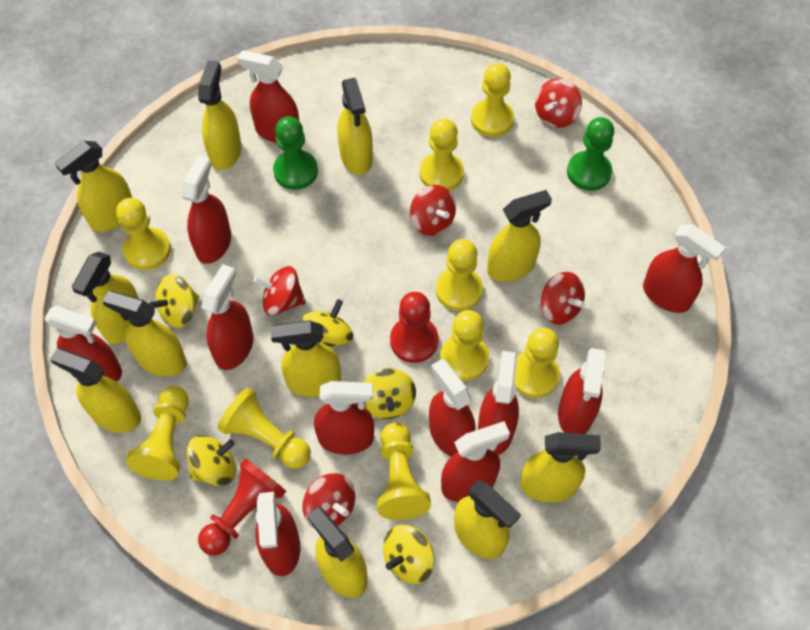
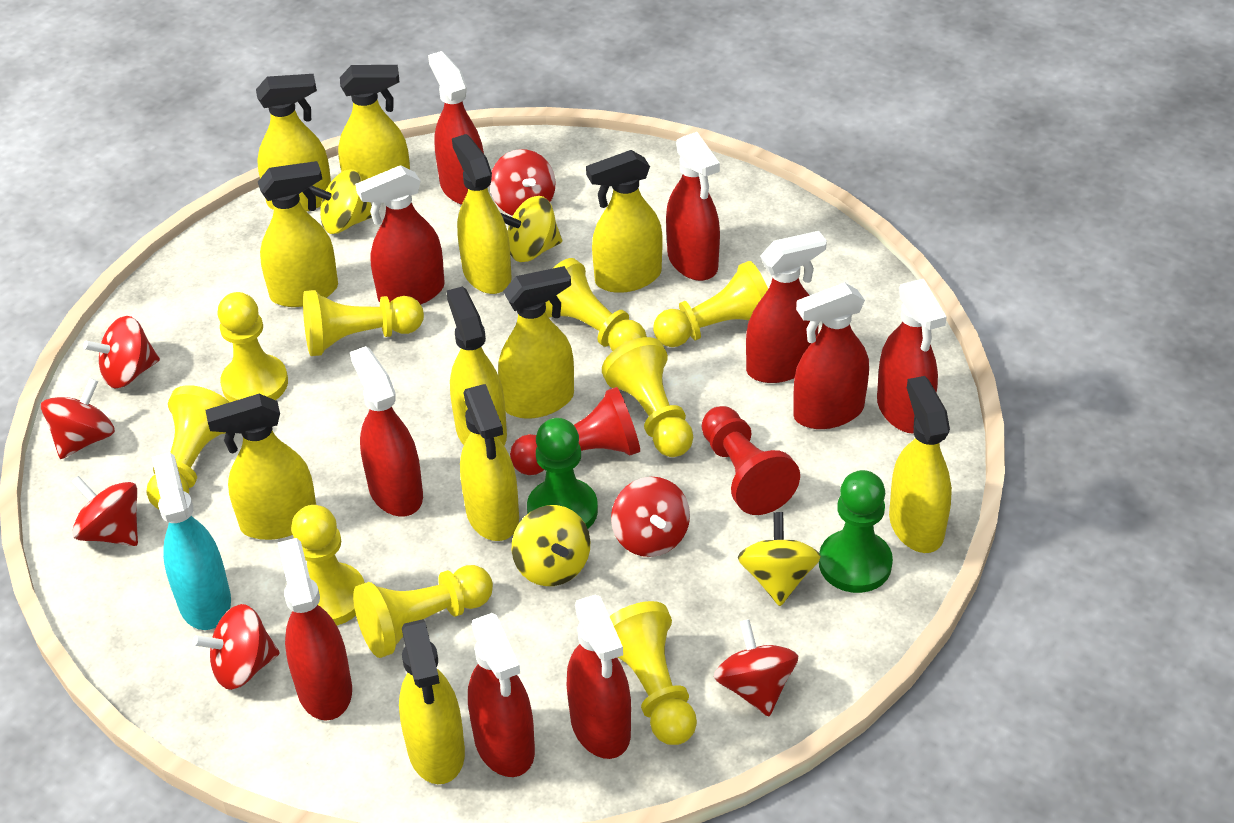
red spinning top: 5 -> 7
red spray bottle: 11 -> 10
turquoise spray bottle: 0 -> 1
yellow spinning top: 5 -> 4

